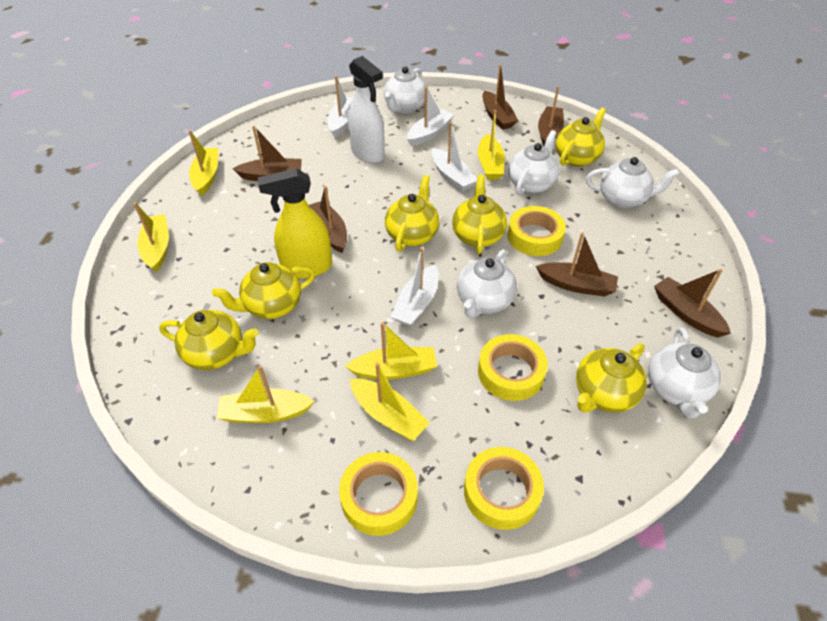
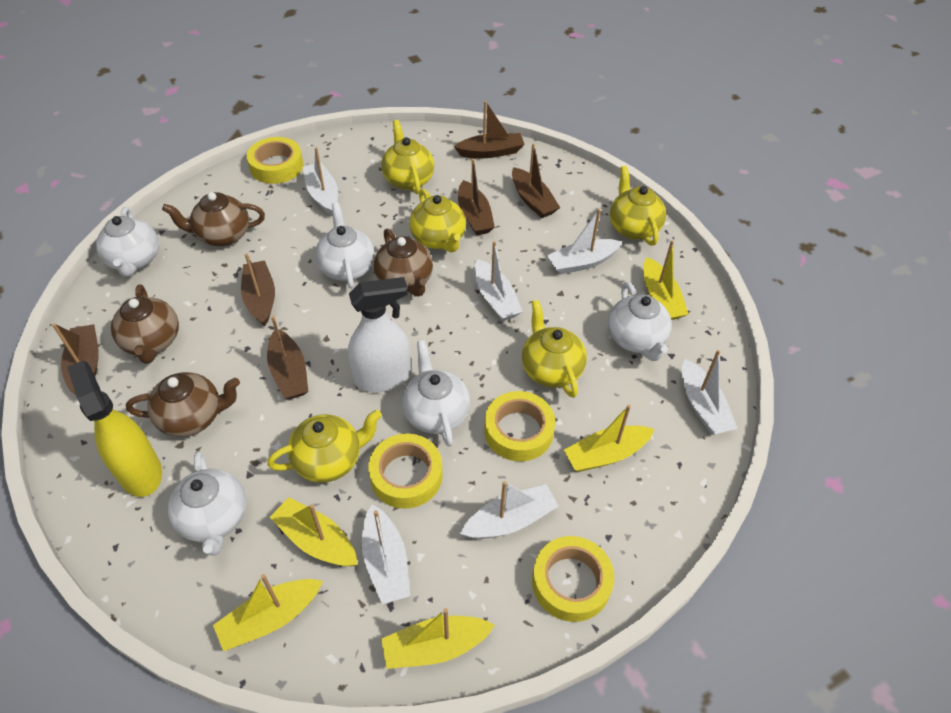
brown teapot: 0 -> 4
white boat: 4 -> 6
yellow boat: 6 -> 5
yellow teapot: 6 -> 5

